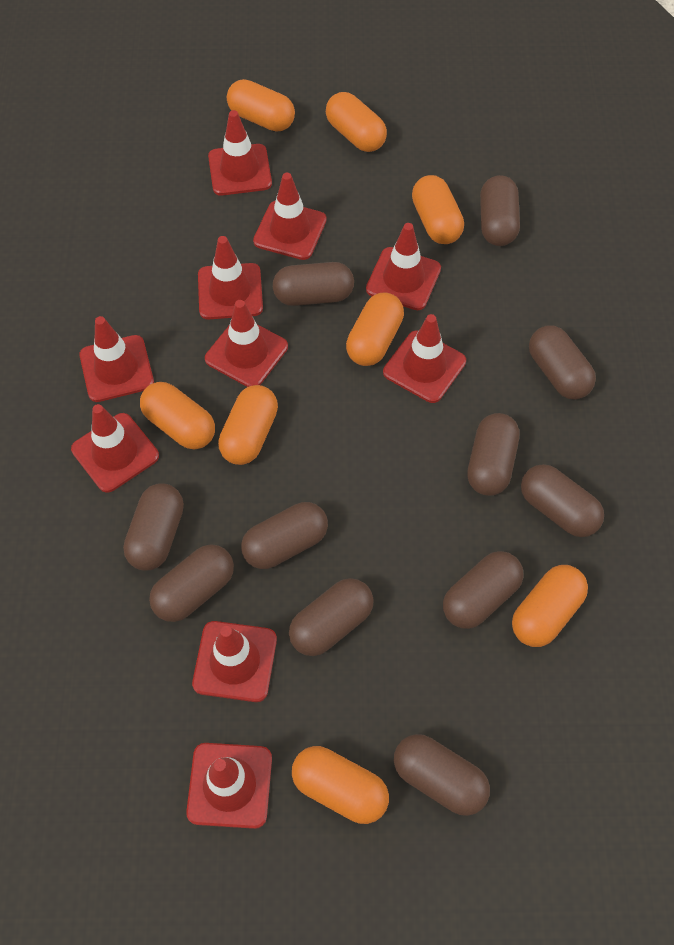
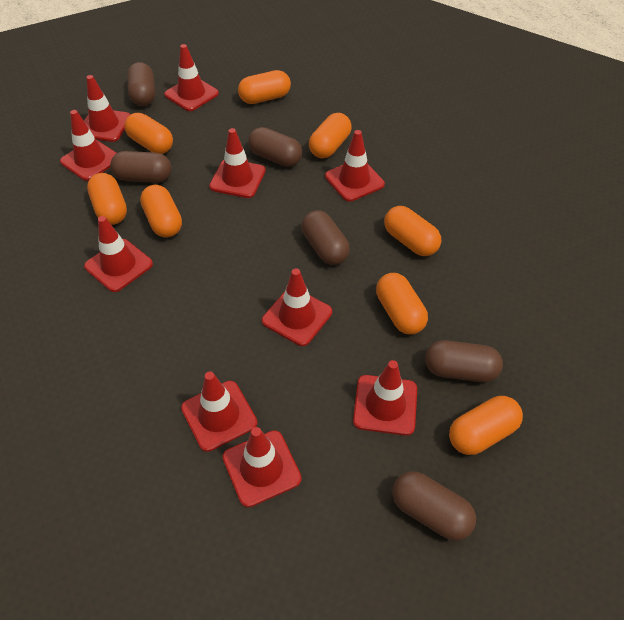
brown capsule: 11 -> 6

